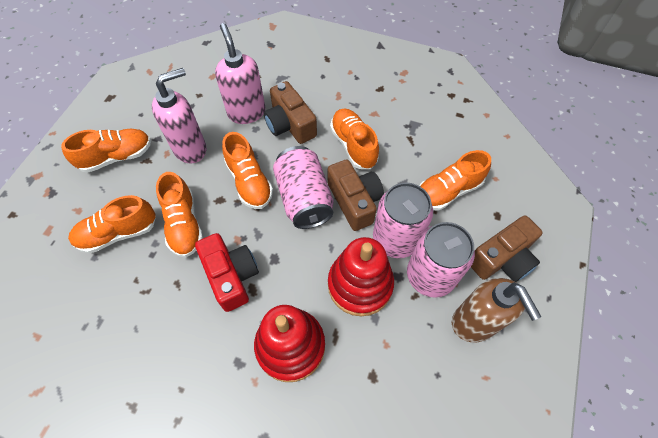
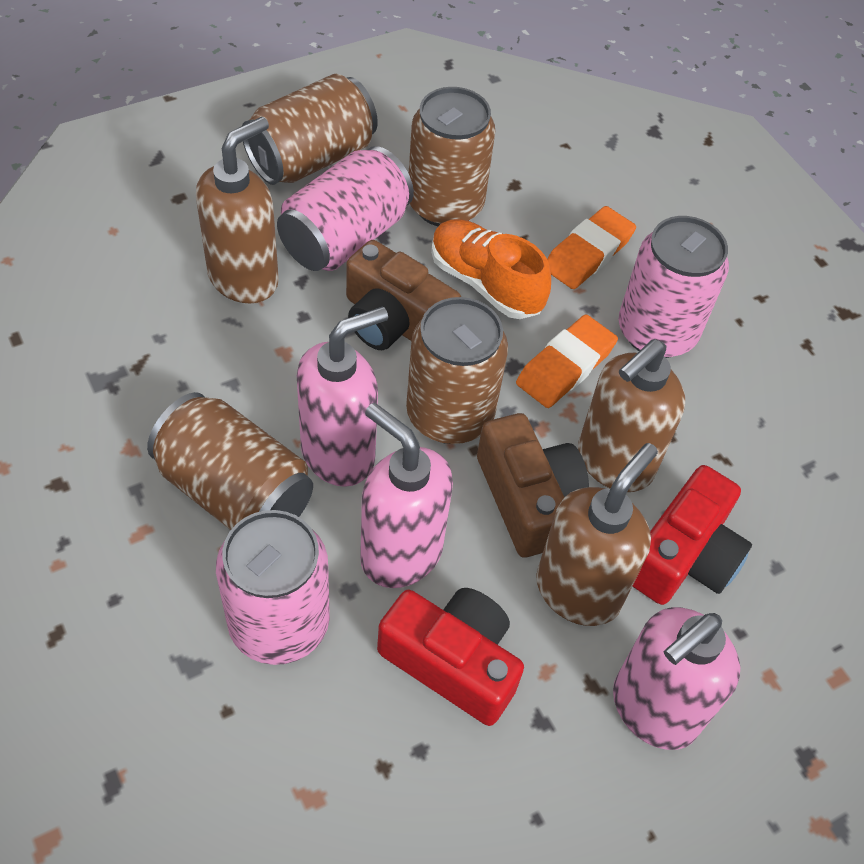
brown camera: 3 -> 2
brown can: 0 -> 4
brown soap dispenser: 1 -> 3
orange eraser: 0 -> 2
orange shoe: 6 -> 1
pink soap dispenser: 2 -> 3
red camera: 1 -> 2
red stacking toy: 2 -> 0

